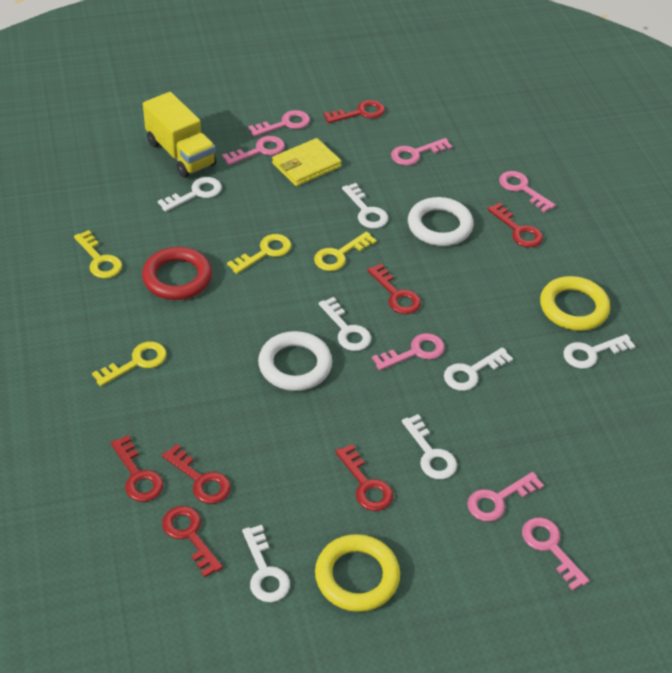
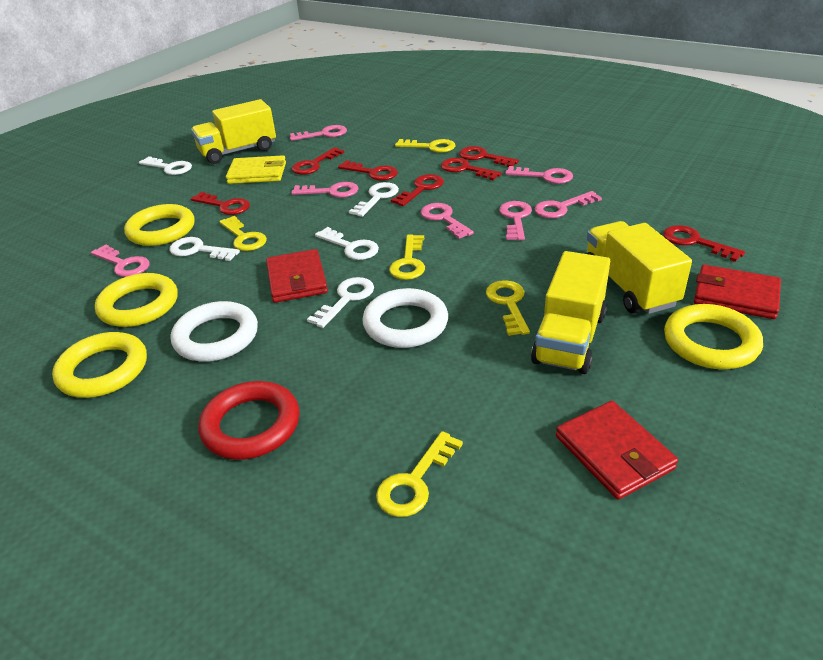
red wallet: 0 -> 3
white key: 7 -> 5
yellow key: 4 -> 5
yellow ring: 2 -> 4
yellow truck: 1 -> 3

